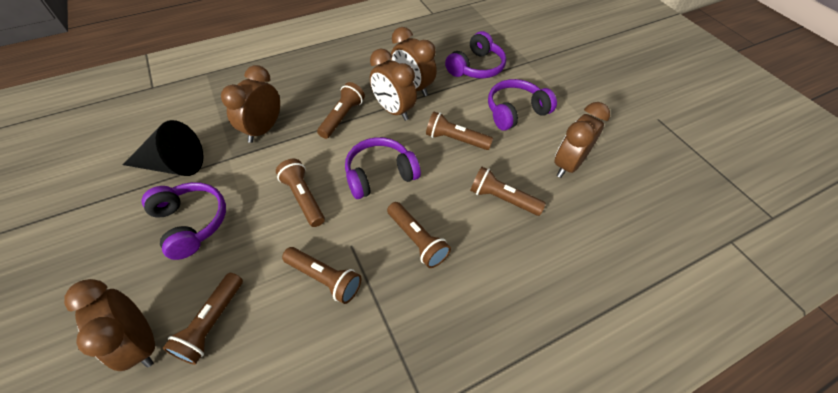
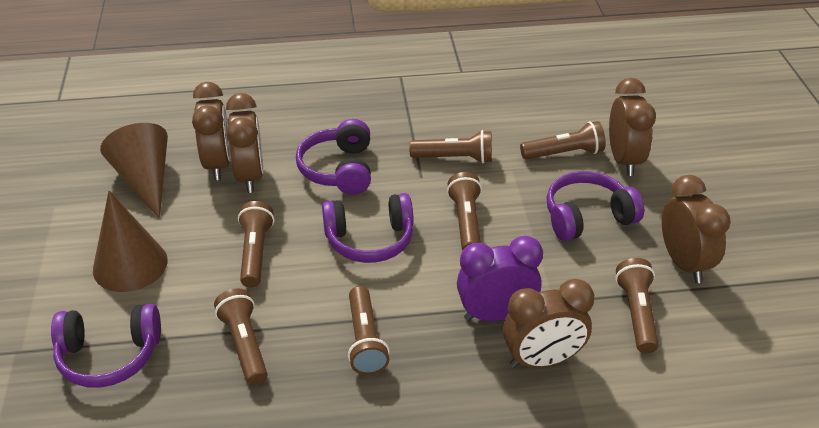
black cone: 1 -> 0
brown cone: 0 -> 2
purple clock: 0 -> 1

